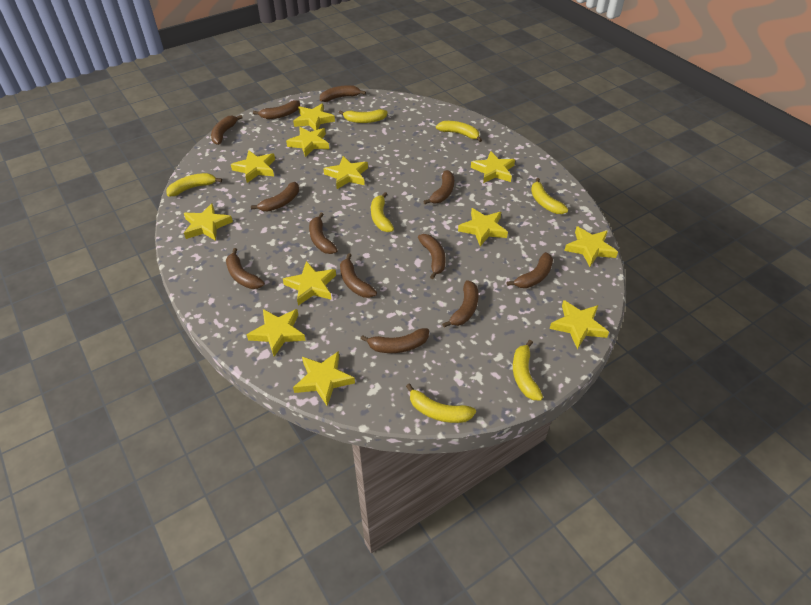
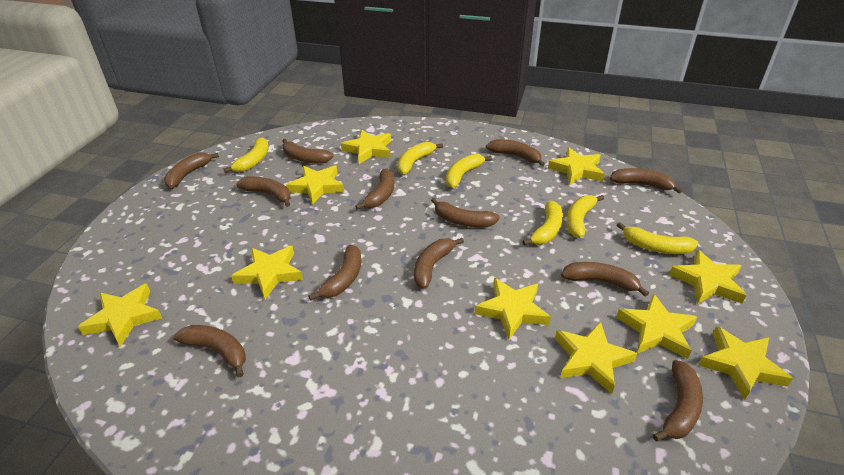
yellow banana: 7 -> 6
yellow star: 12 -> 10

